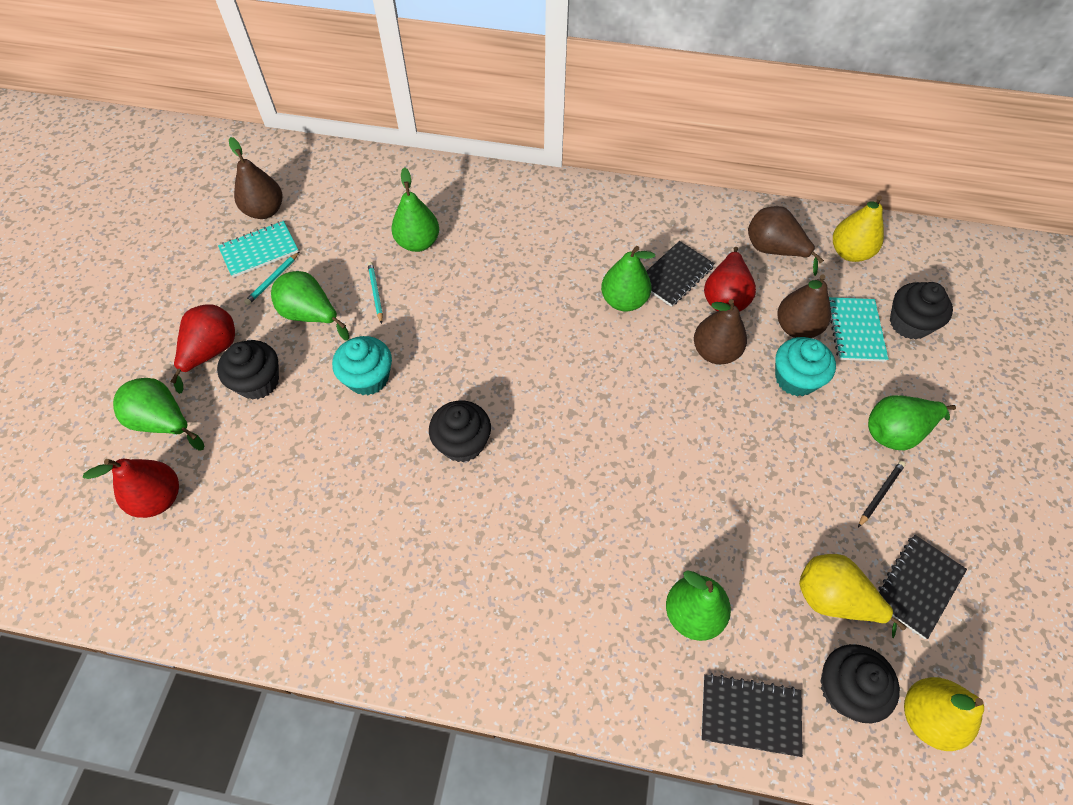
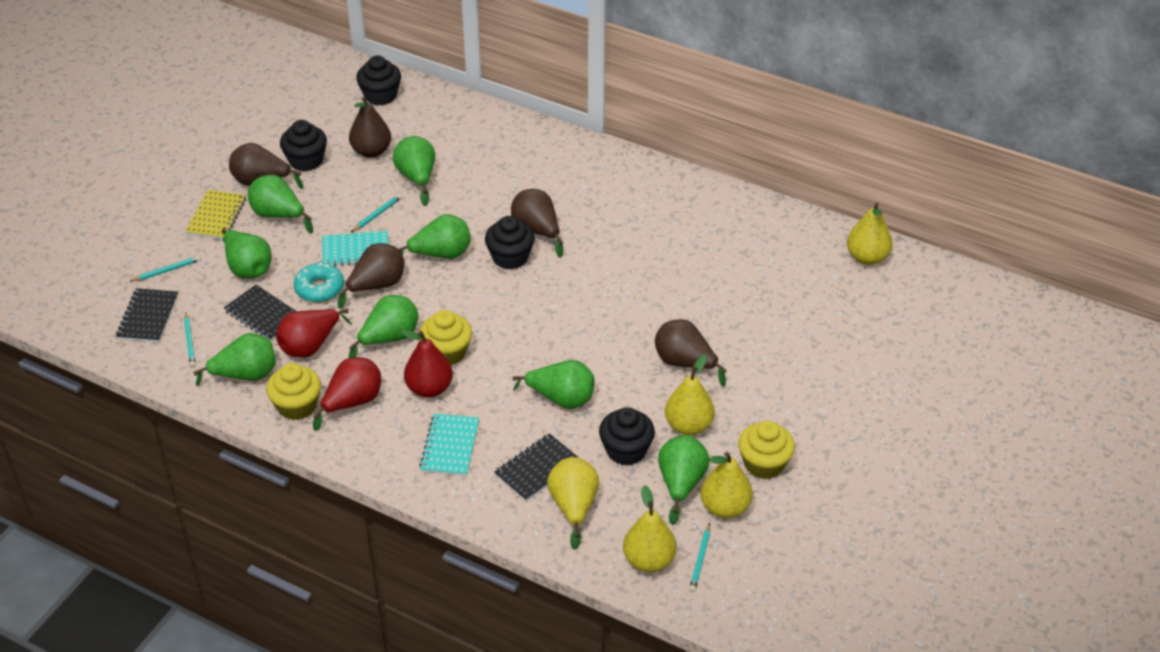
black pencil: 1 -> 0
brown pear: 4 -> 5
green pear: 6 -> 8
turquoise cupcake: 2 -> 0
turquoise donut: 0 -> 1
turquoise pencil: 2 -> 4
yellow cupcake: 0 -> 3
yellow notebook: 0 -> 1
yellow pear: 3 -> 5

